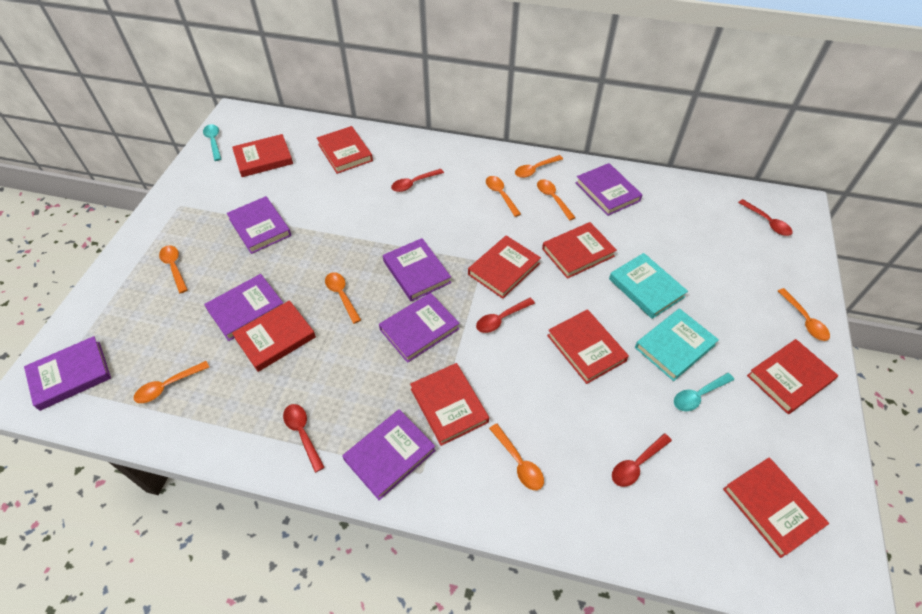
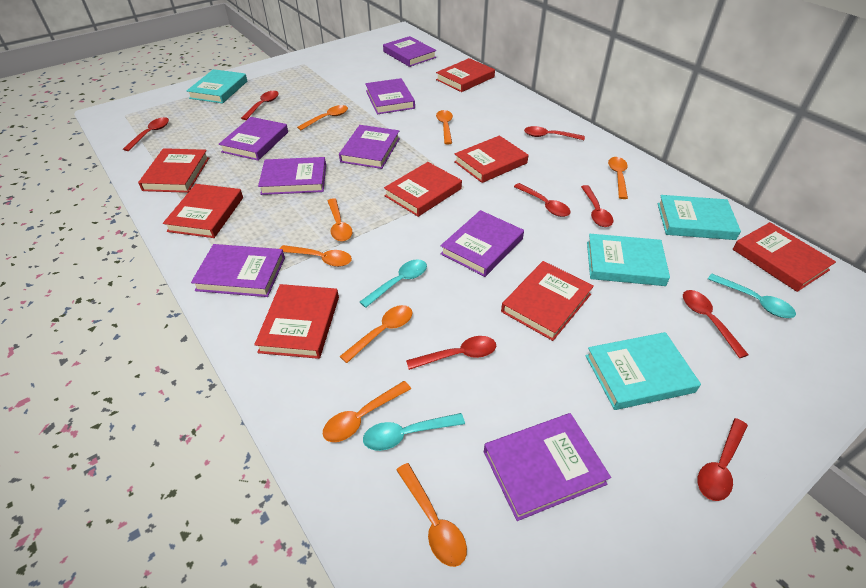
purple book: 7 -> 8
red book: 9 -> 8
red spoon: 5 -> 8
turquoise book: 2 -> 4
turquoise spoon: 2 -> 3

